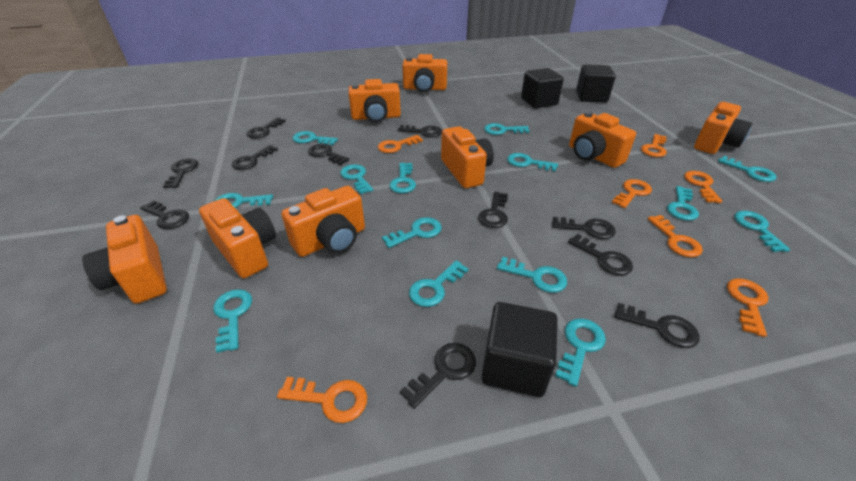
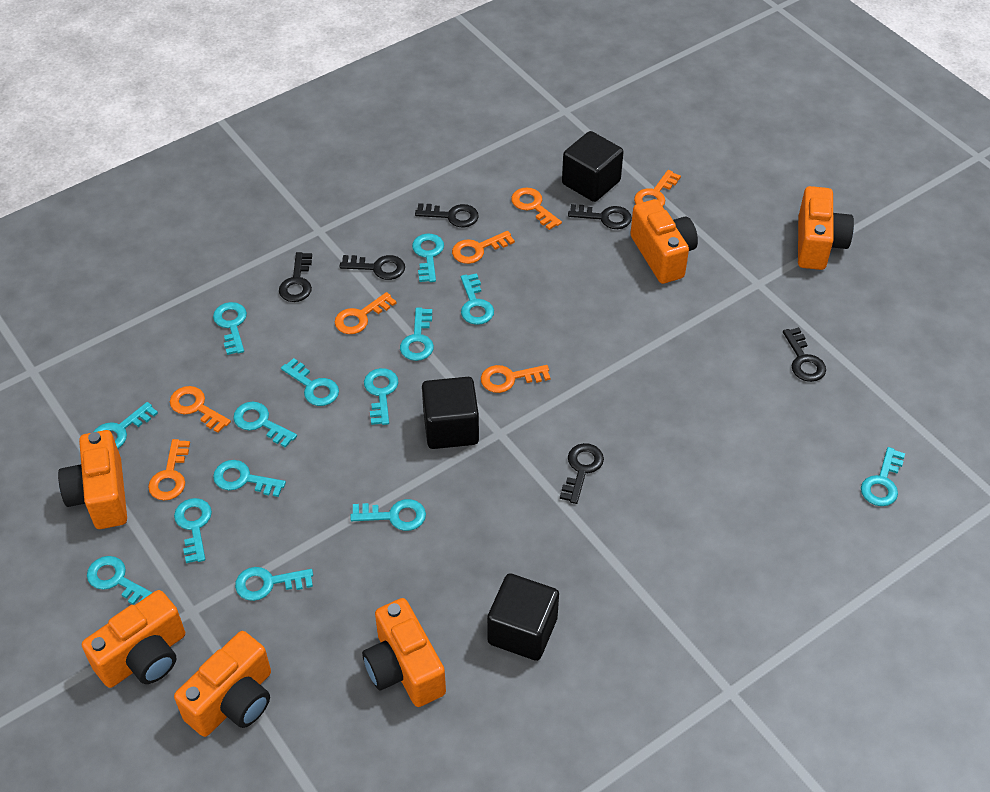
black key: 11 -> 6
orange camera: 8 -> 6

